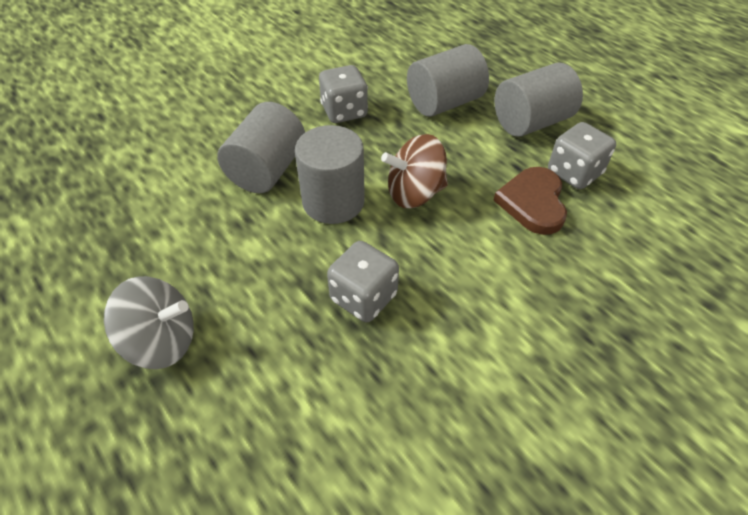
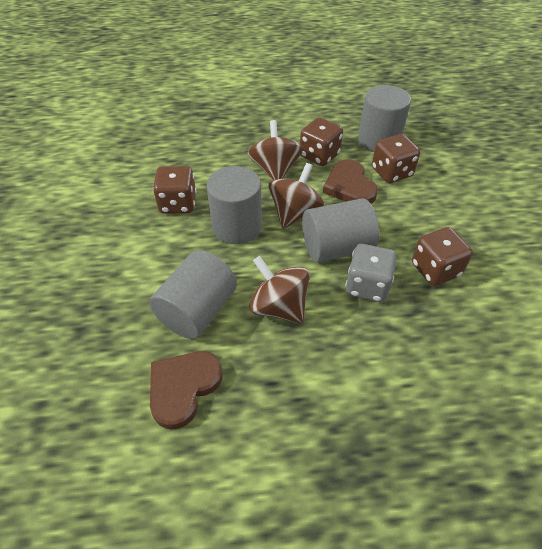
brown dice: 0 -> 4
brown heart: 1 -> 2
brown spinning top: 1 -> 3
grey dice: 3 -> 1
grey spinning top: 1 -> 0

